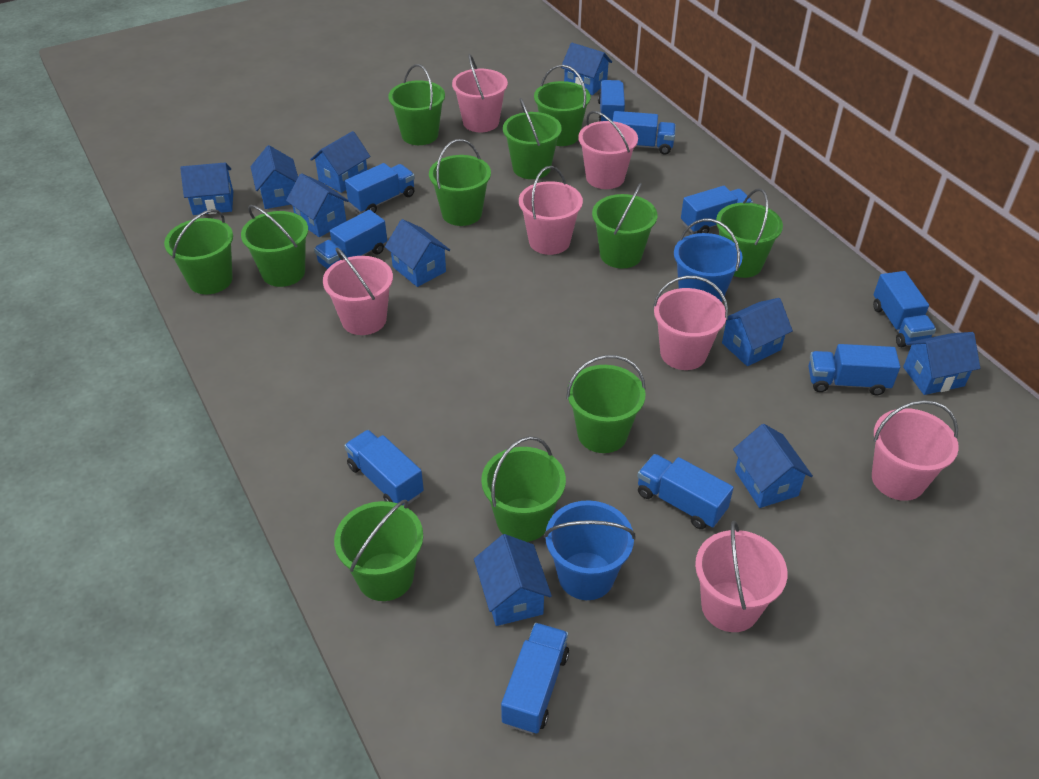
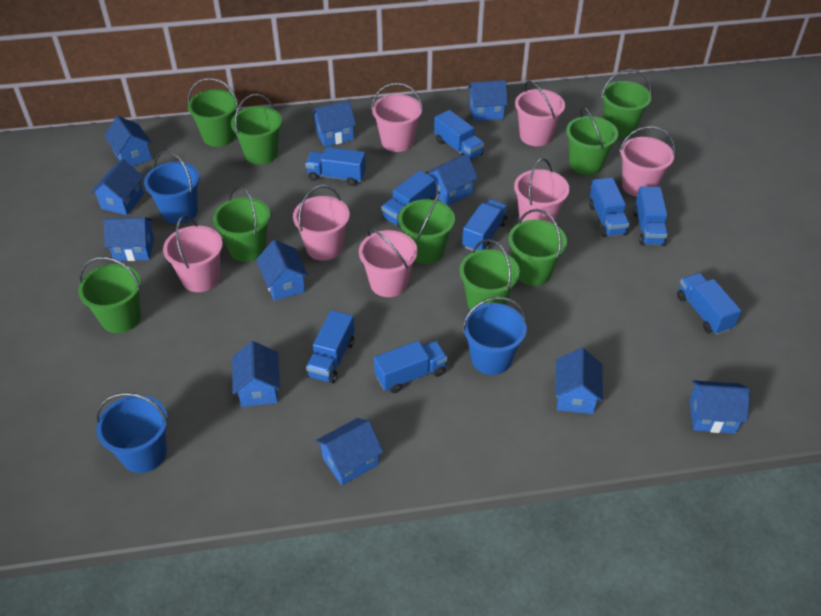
blue bucket: 2 -> 3
blue house: 10 -> 11
blue truck: 10 -> 9
green bucket: 11 -> 9

